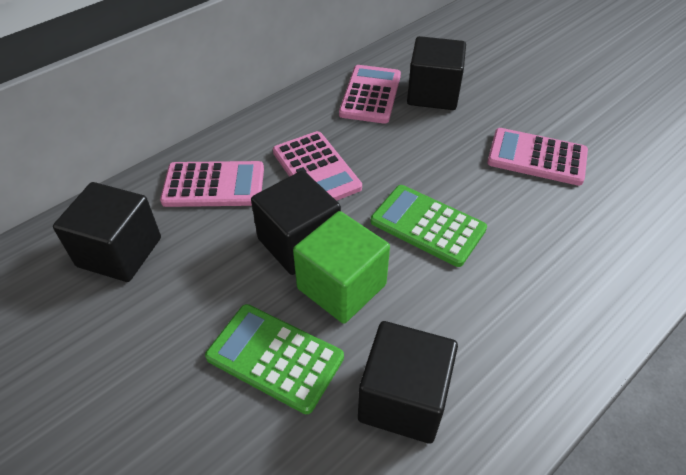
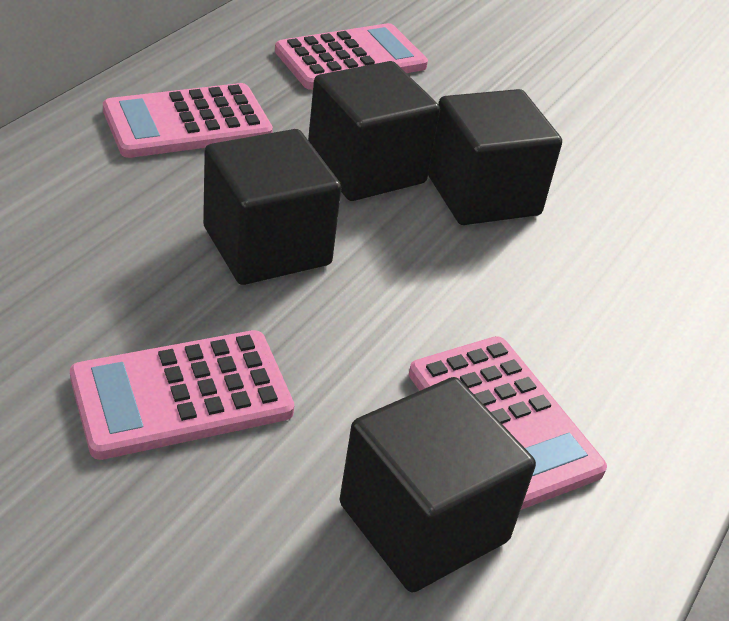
green calculator: 2 -> 0
green cube: 1 -> 0

